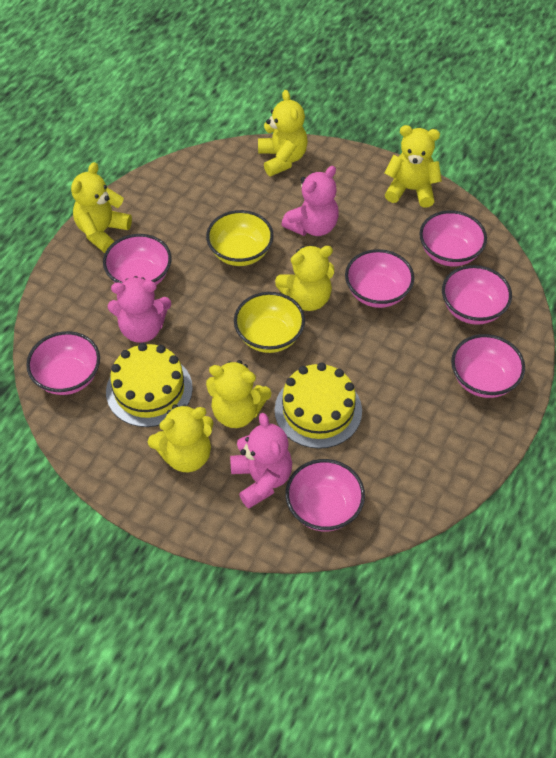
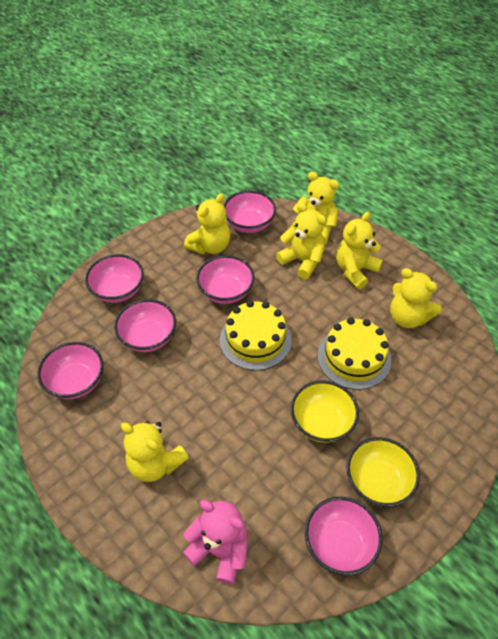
pink bowl: 7 -> 6
pink teddy bear: 3 -> 1

